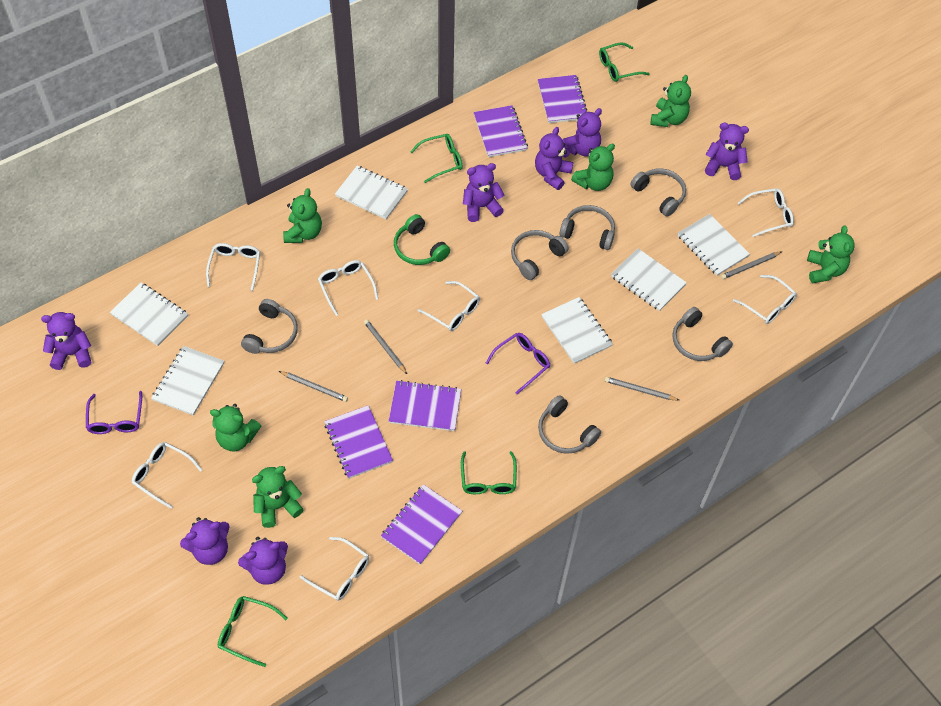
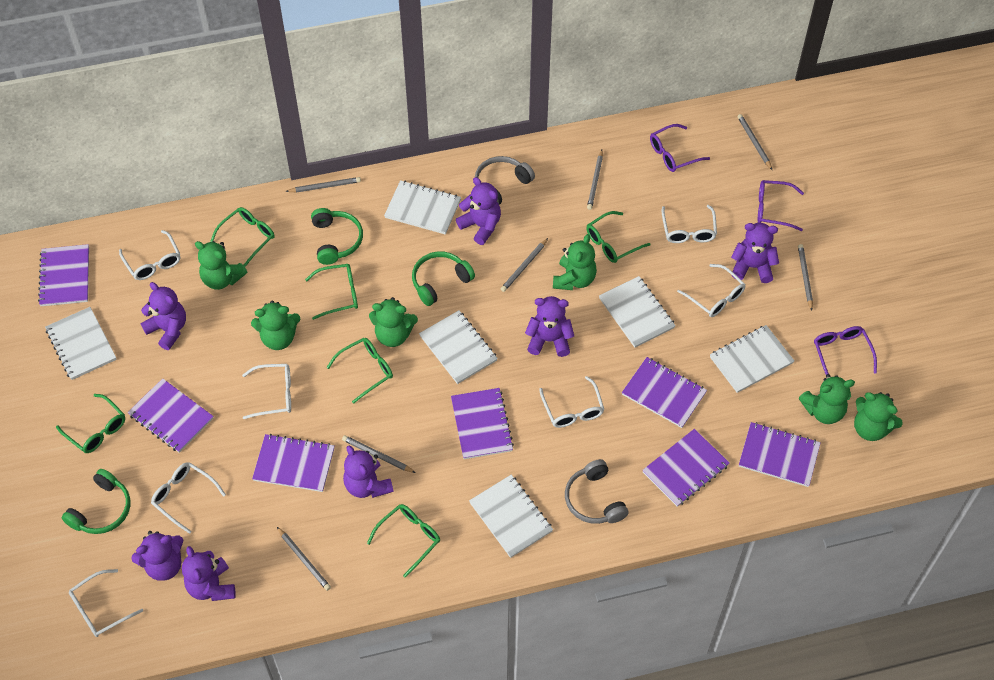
green glasses: 4 -> 6
green headphones: 1 -> 3
grey headphones: 6 -> 2
grey pencil: 4 -> 7
purple glasses: 2 -> 3
purple notebook: 5 -> 7

